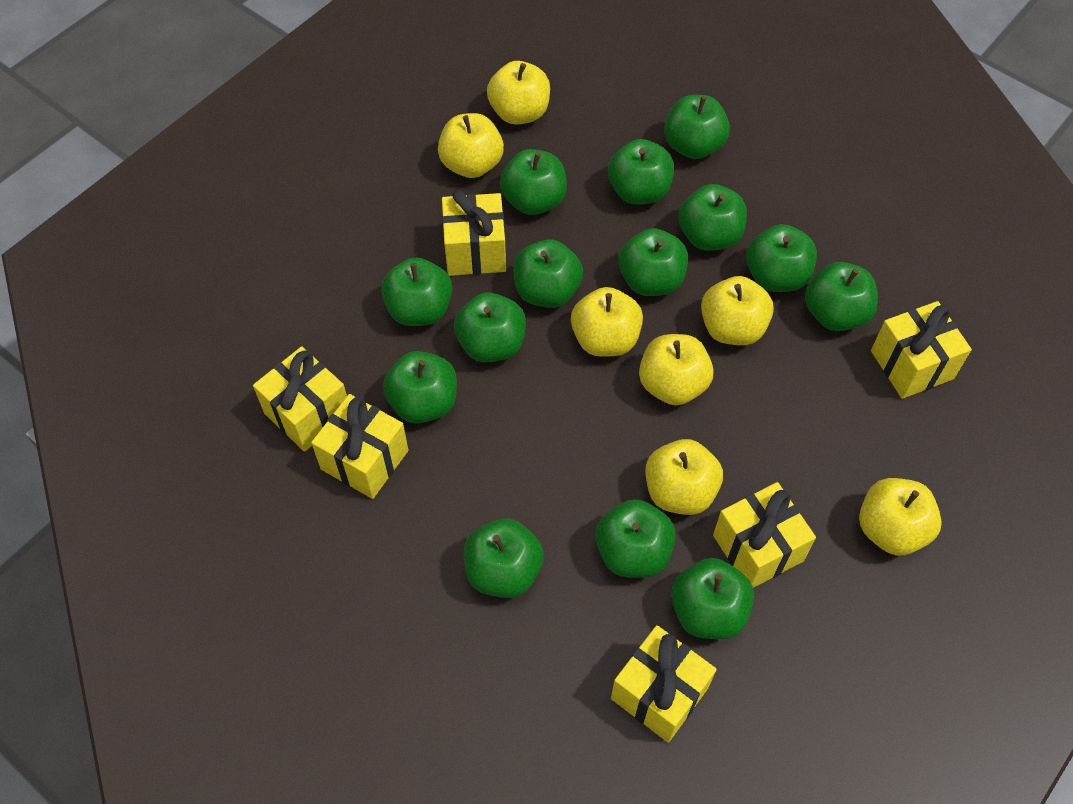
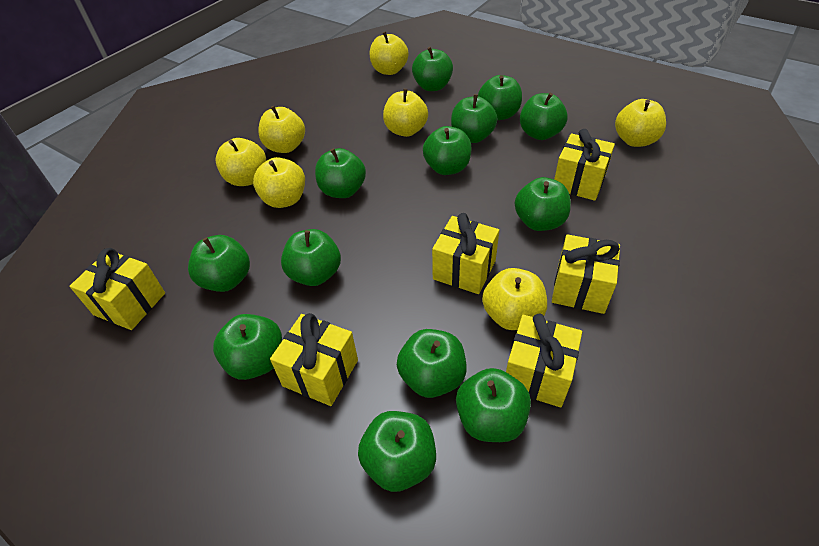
green apple: 14 -> 13

